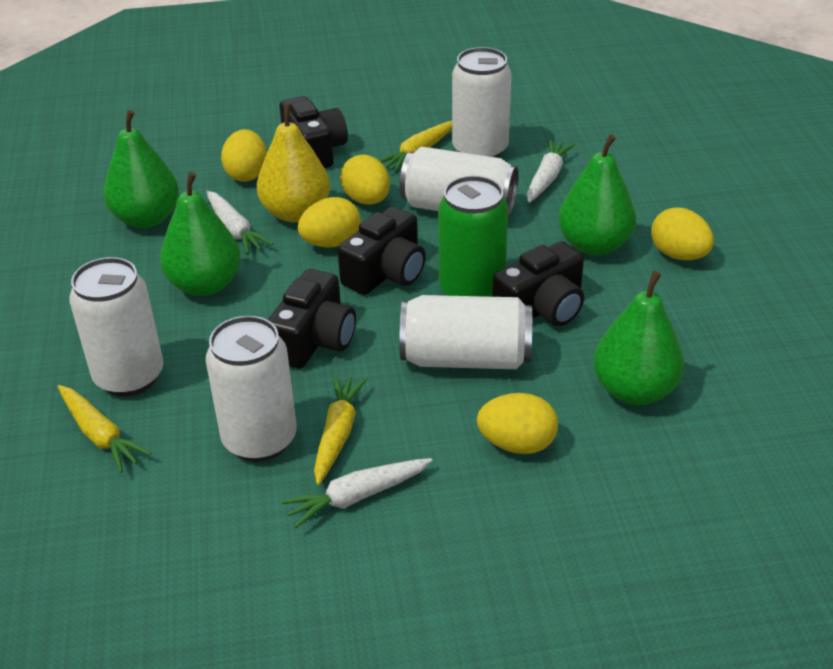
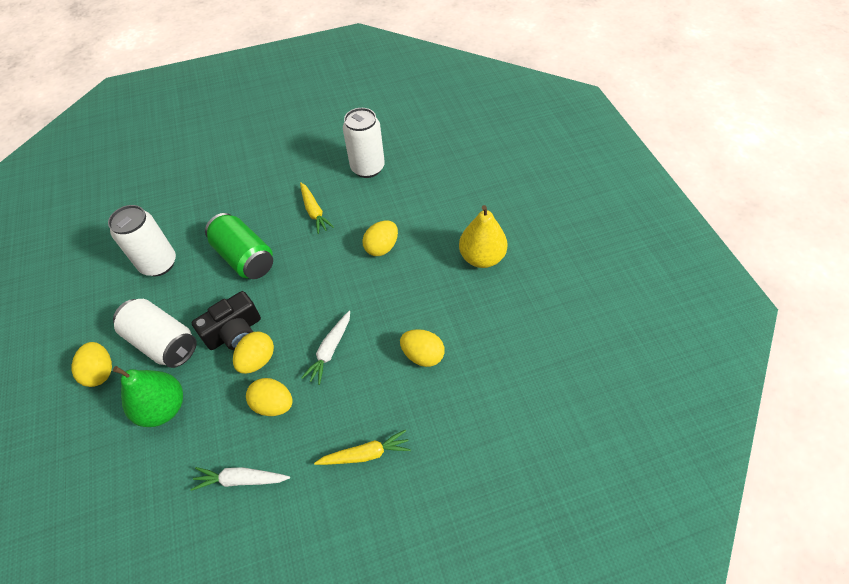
black camera: 4 -> 1
green pear: 4 -> 1
white can: 5 -> 3
white carrot: 3 -> 2
yellow carrot: 3 -> 2

